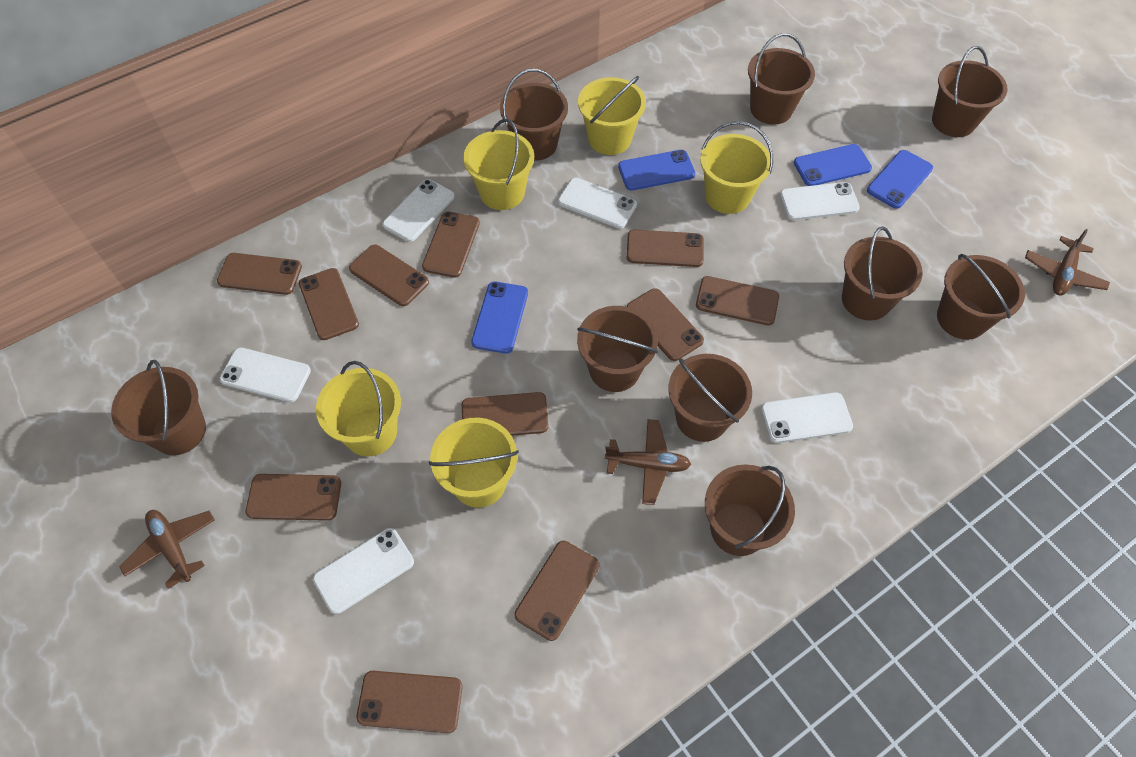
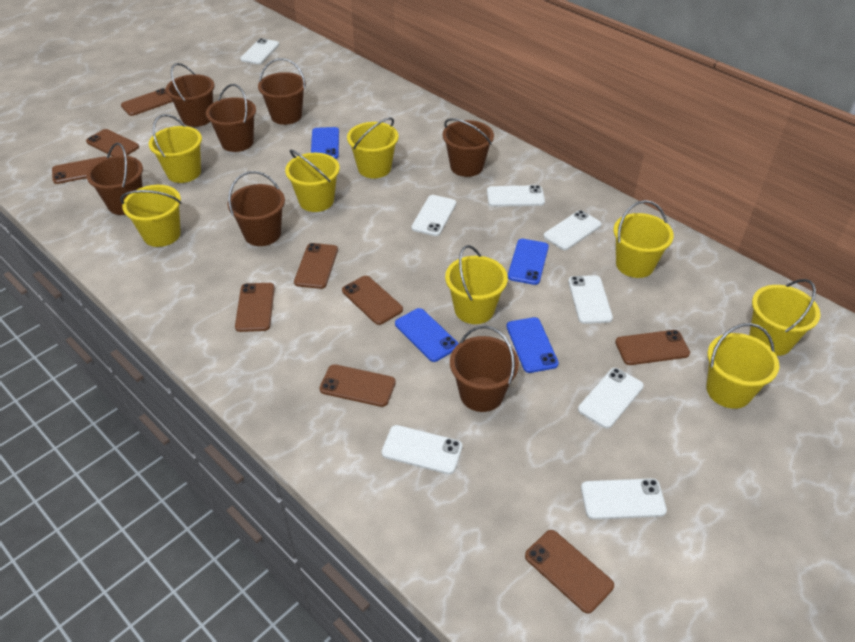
brown bucket: 9 -> 7
brown phone: 11 -> 9
brown plane: 3 -> 0
white phone: 6 -> 8
yellow bucket: 5 -> 8

